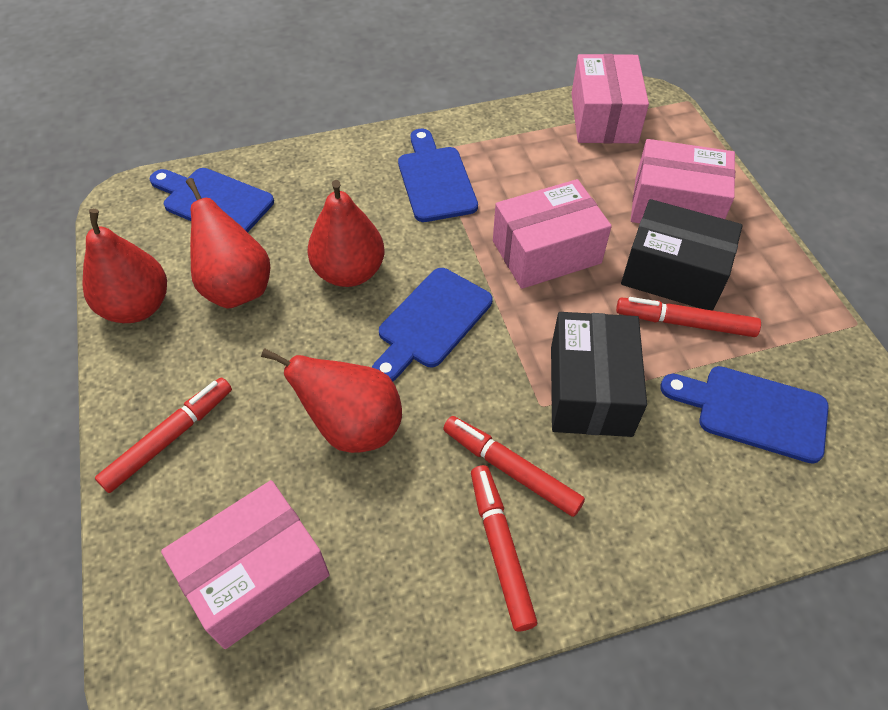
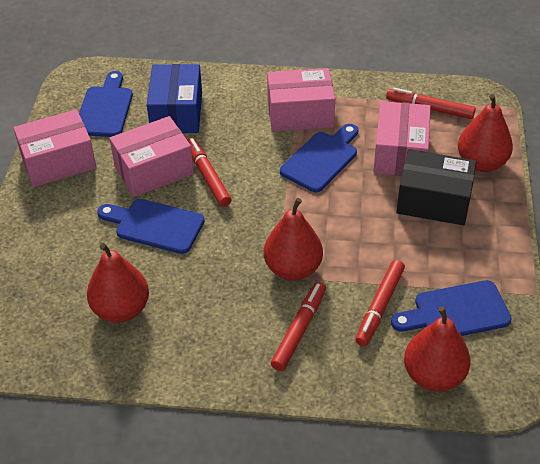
black box: 2 -> 1
blue box: 0 -> 1

